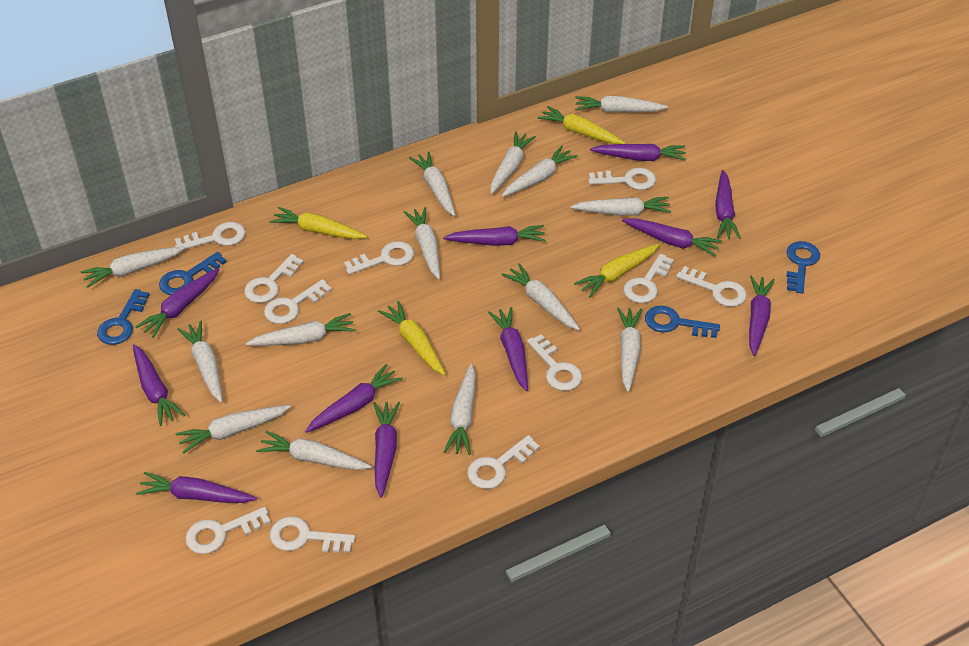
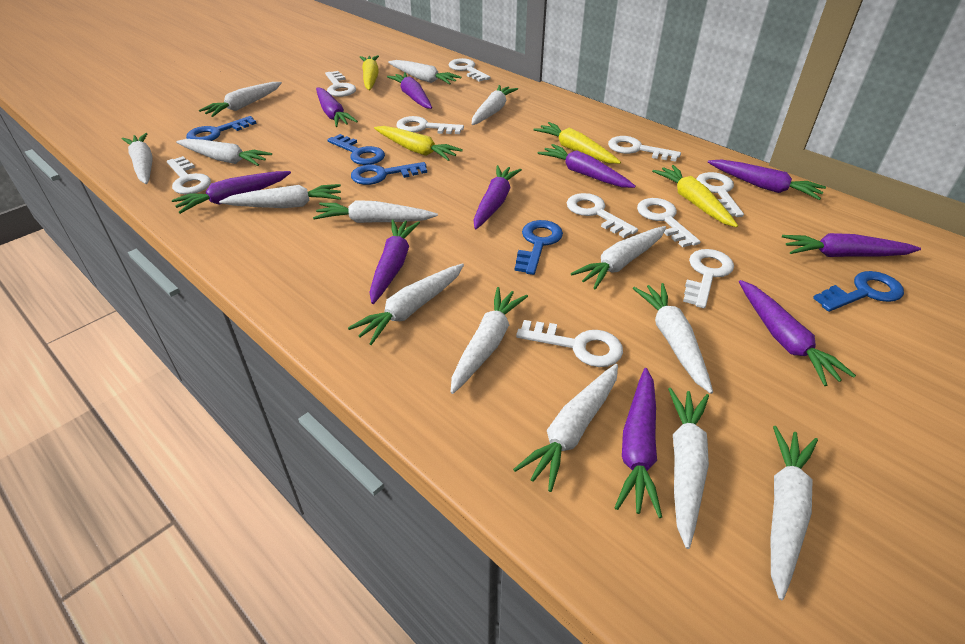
blue key: 4 -> 5
purple carrot: 11 -> 10
white key: 11 -> 10

